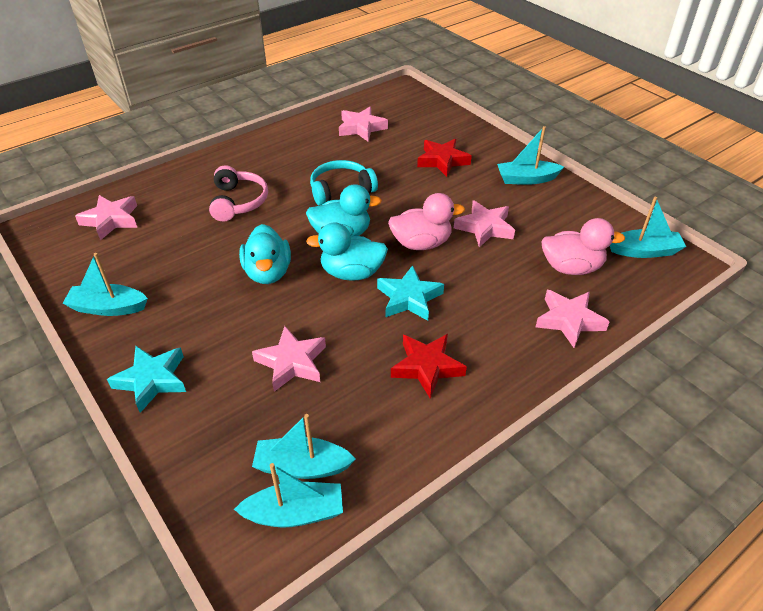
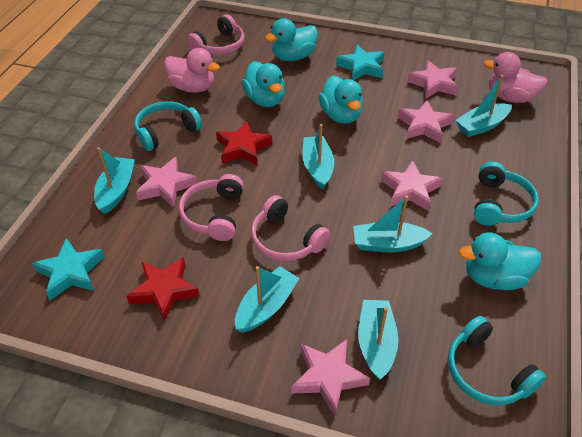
pink headphones: 1 -> 3
turquoise boat: 5 -> 6
turquoise duck: 3 -> 4
turquoise headphones: 1 -> 3

